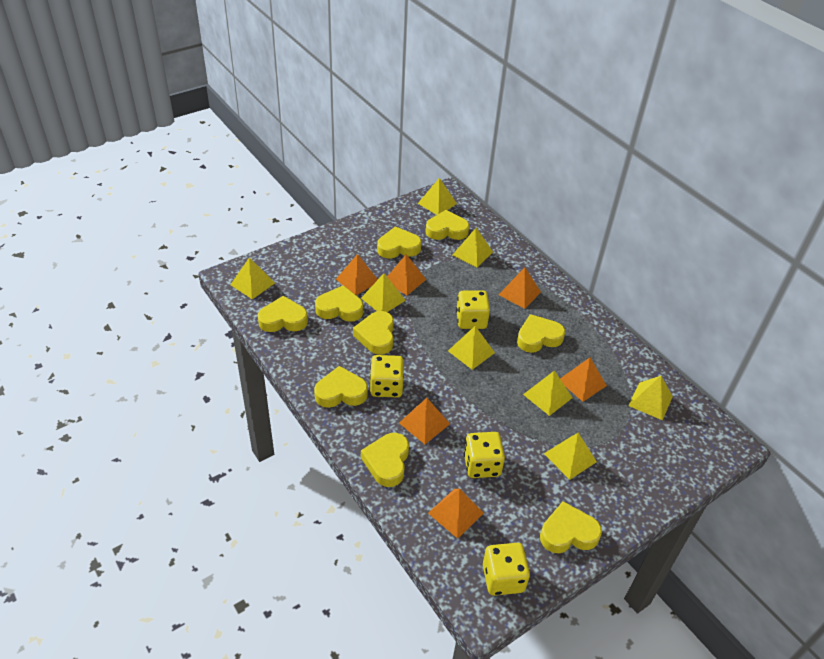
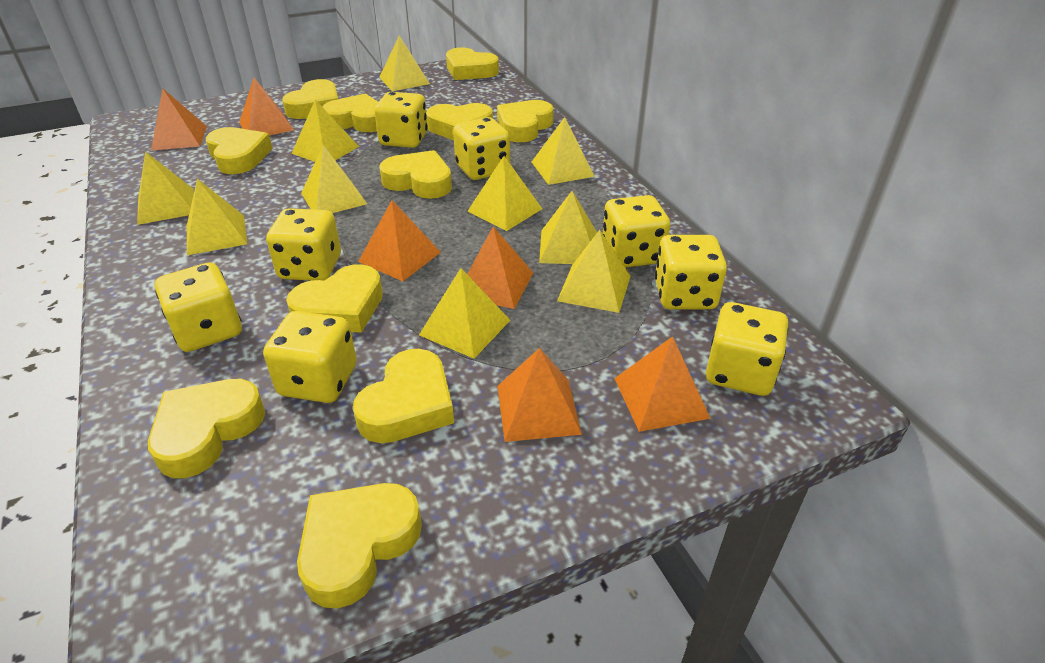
yellow dice: 4 -> 8
yellow heart: 9 -> 11
yellow pyramid: 8 -> 10

